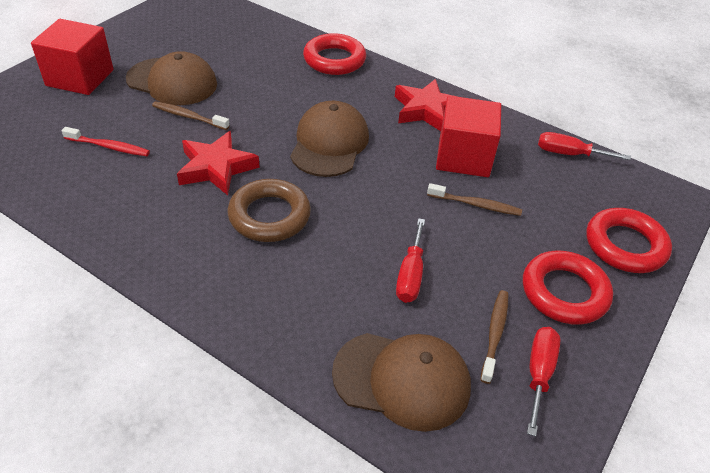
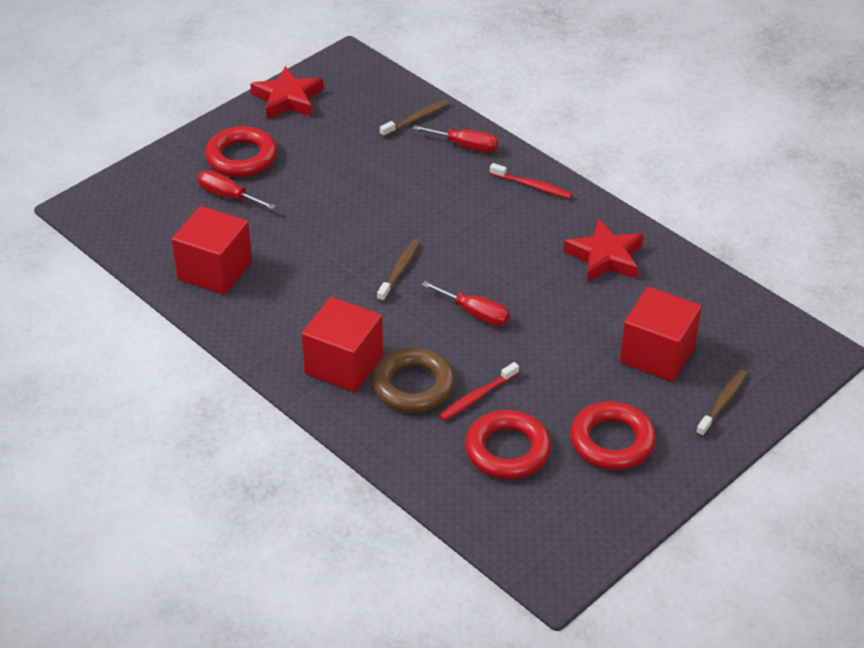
brown cap: 3 -> 0
red cube: 2 -> 3
red toothbrush: 1 -> 2

